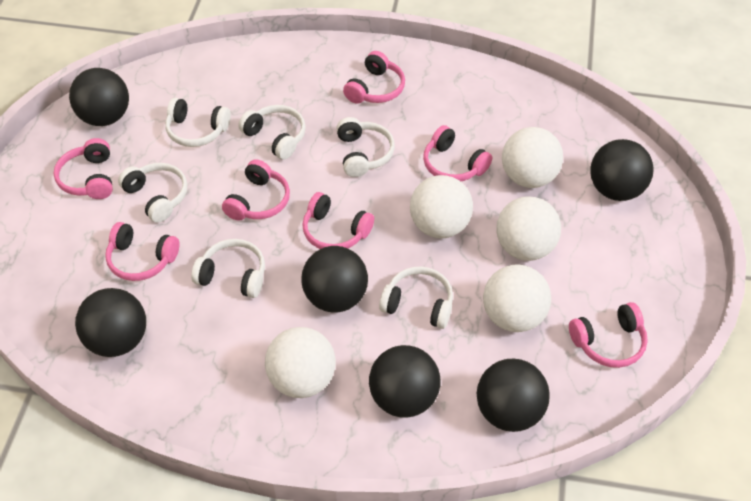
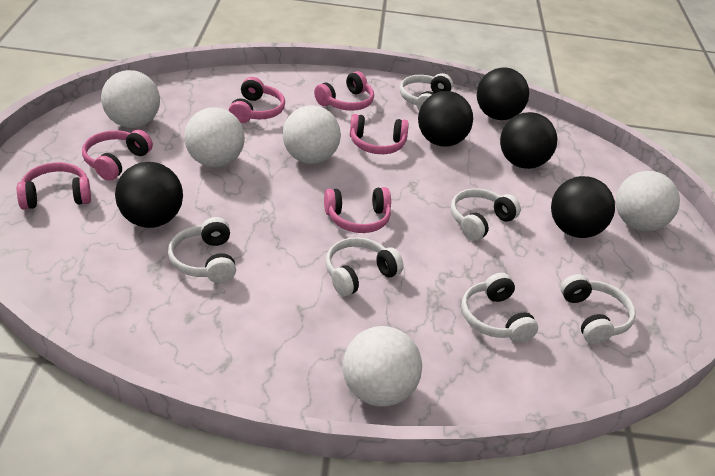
black ball: 6 -> 5
pink headphones: 7 -> 6

